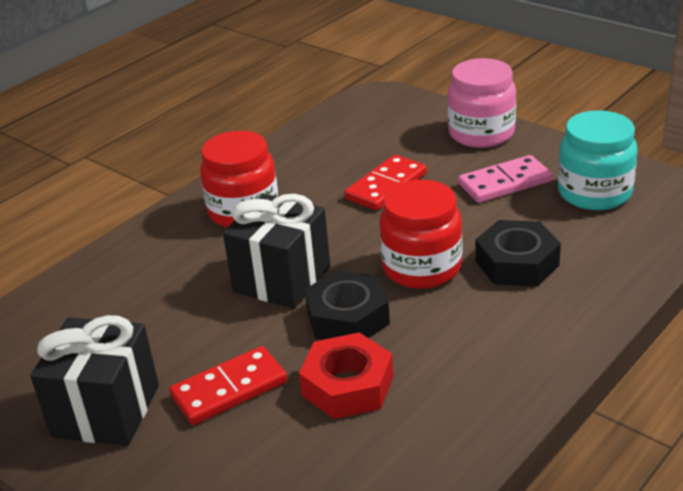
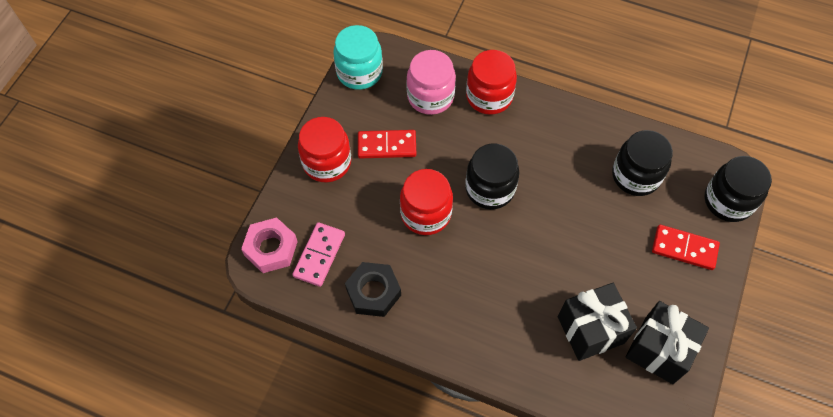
black jar: 0 -> 3
black nut: 2 -> 1
pink nut: 0 -> 1
red jar: 2 -> 3
red nut: 1 -> 0

